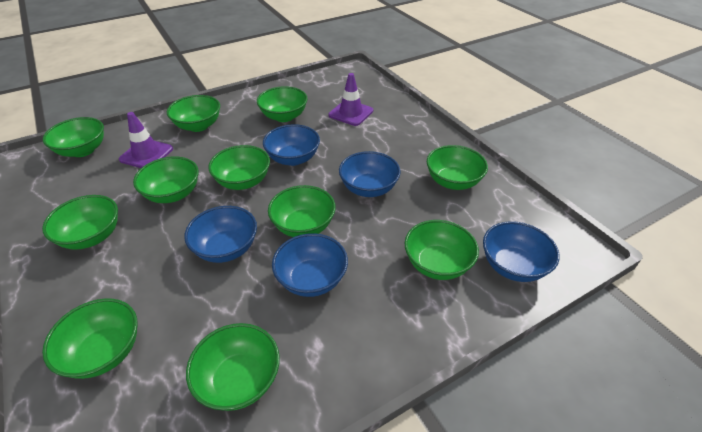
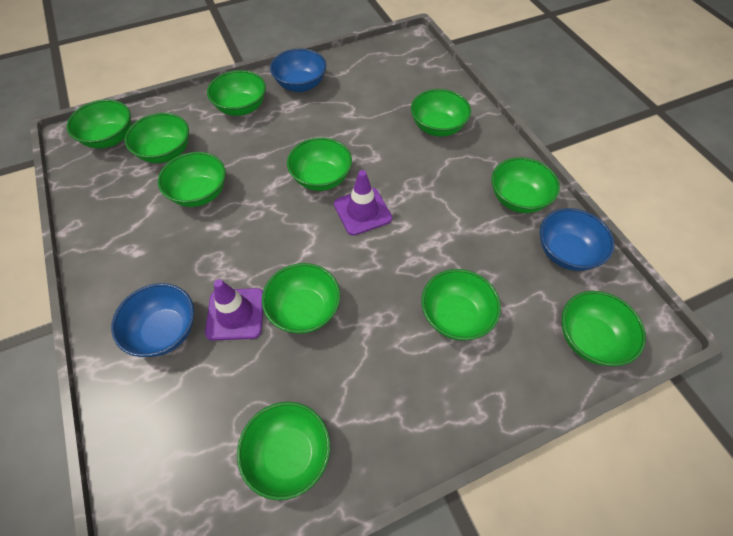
blue bowl: 5 -> 3

